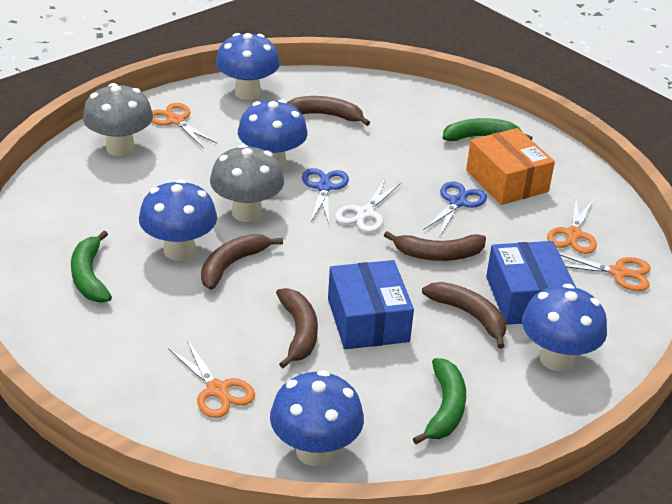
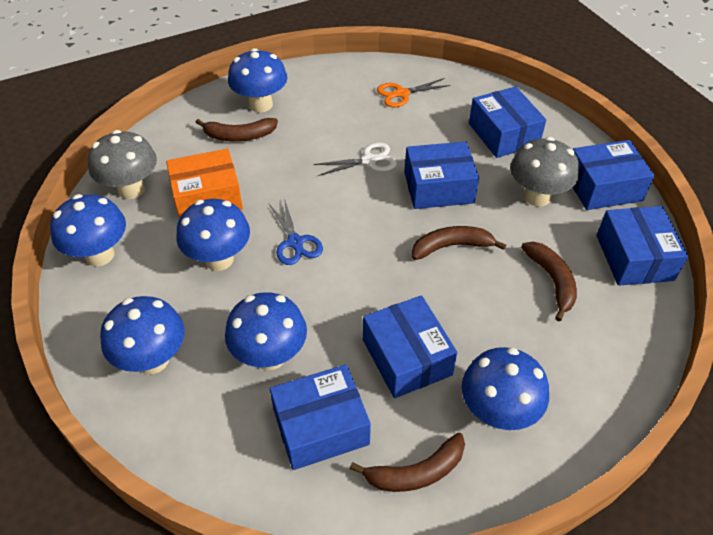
blue box: 2 -> 6
blue mushroom: 5 -> 6
blue scissors: 2 -> 1
brown banana: 5 -> 4
green banana: 3 -> 0
orange scissors: 4 -> 1

